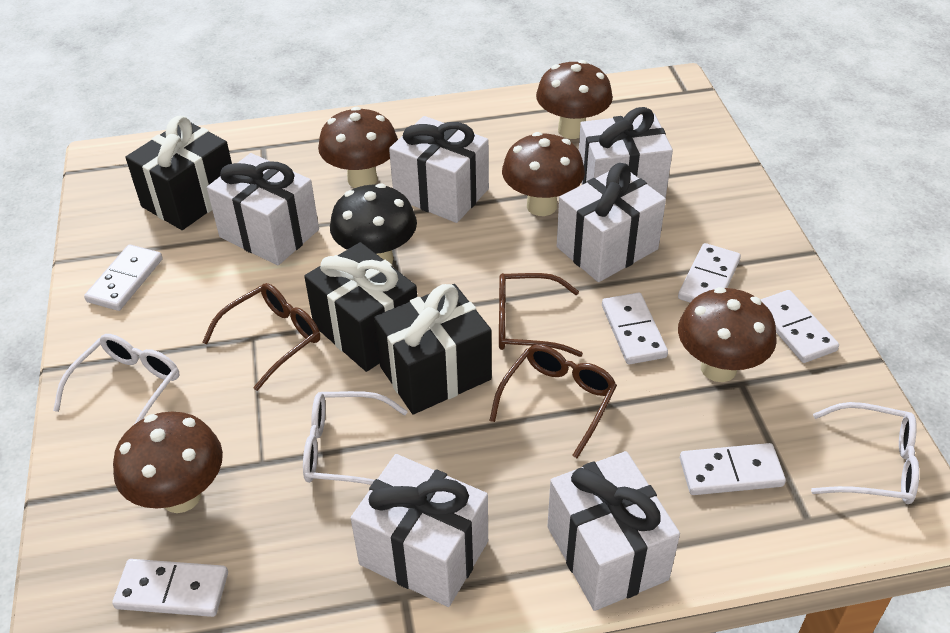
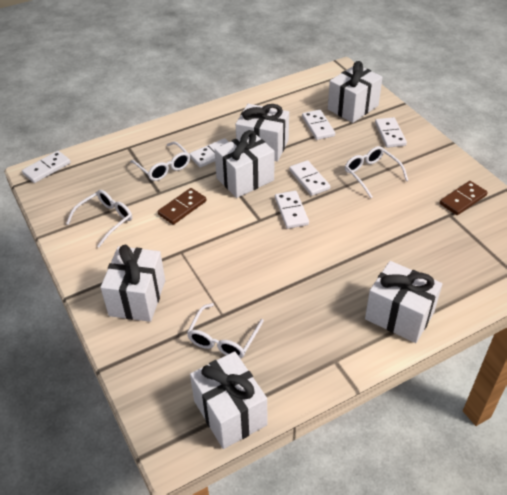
black gift: 3 -> 0
black mushroom: 1 -> 0
brown domino: 0 -> 2
brown glasses: 3 -> 0
brown mushroom: 5 -> 0
white glasses: 3 -> 4

